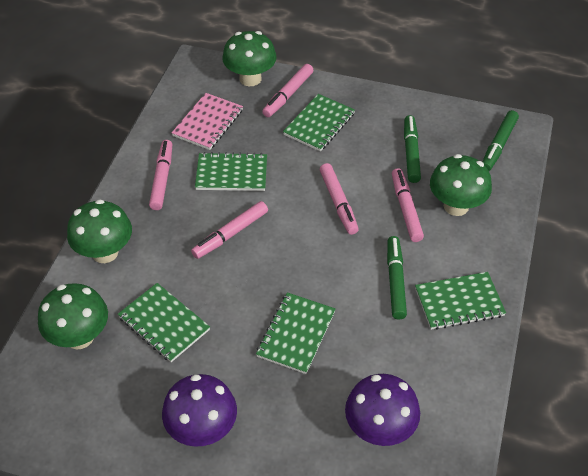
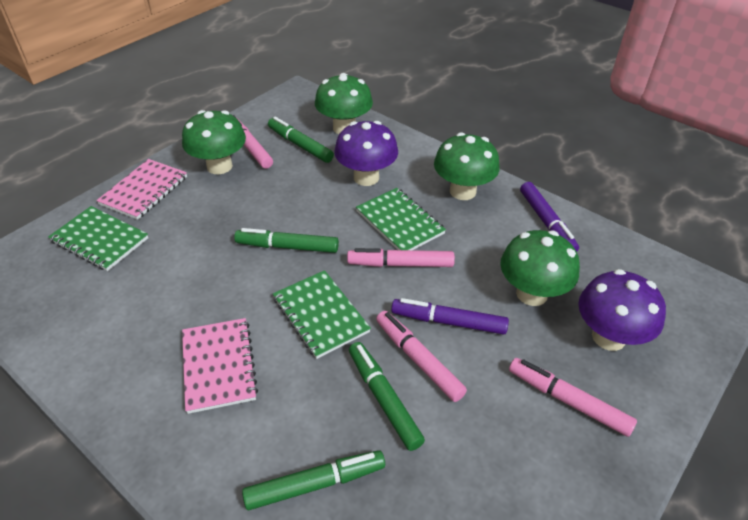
green marker: 3 -> 4
green notebook: 5 -> 3
pink marker: 5 -> 4
pink notebook: 1 -> 2
purple marker: 0 -> 2

